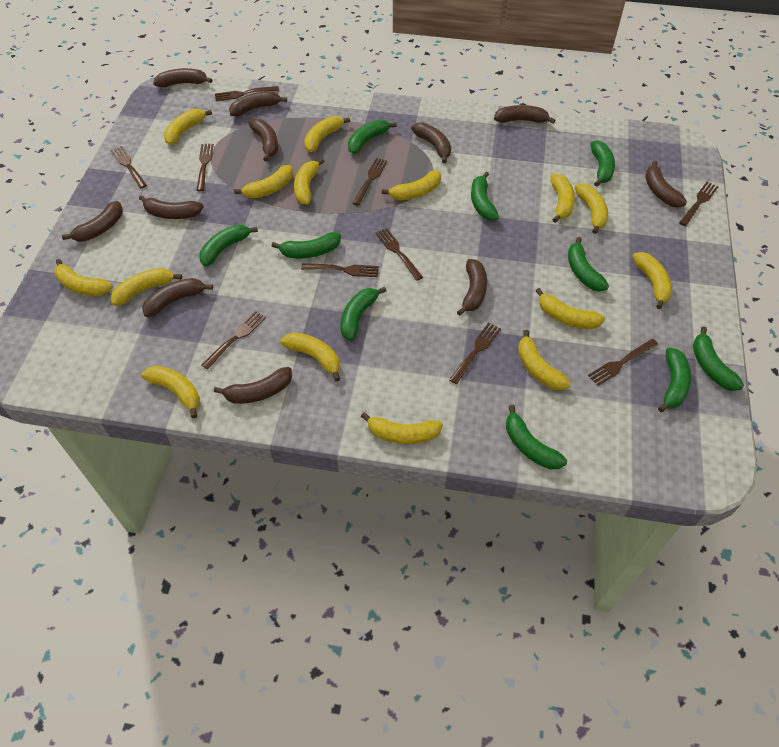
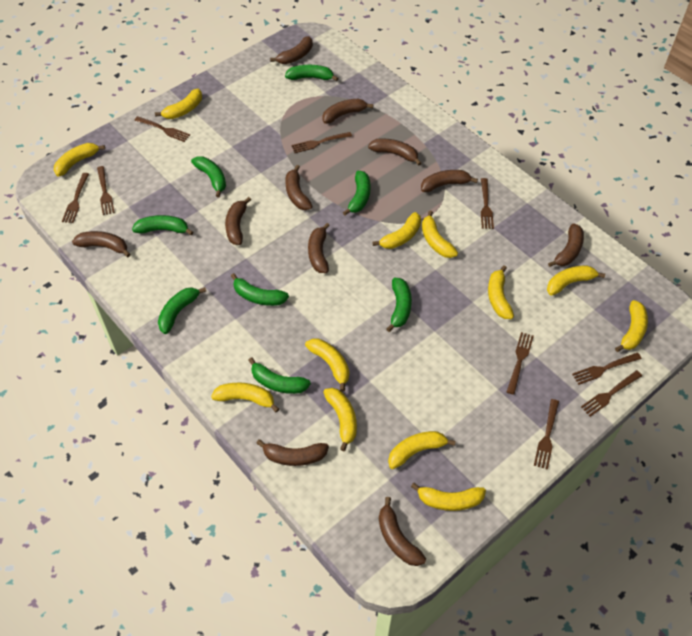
brown fork: 10 -> 9
green banana: 10 -> 8
yellow banana: 15 -> 12

